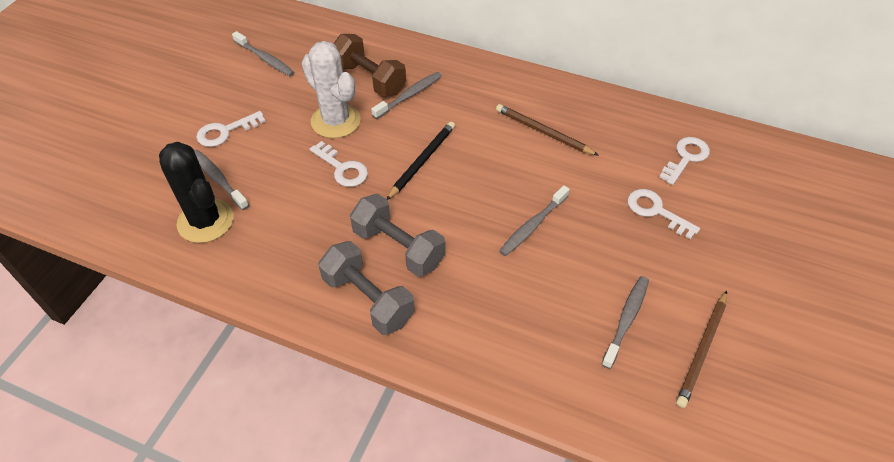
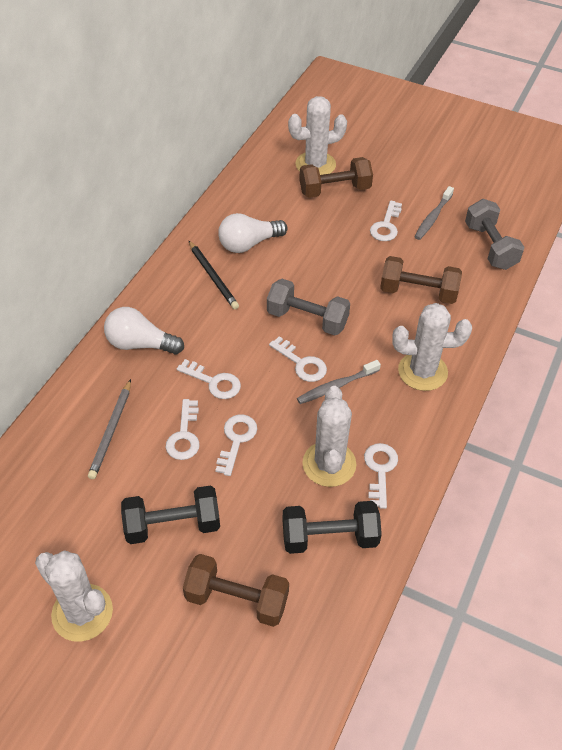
black cactus: 1 -> 0
black dumbbell: 0 -> 2
brown dumbbell: 1 -> 3
brown pencil: 2 -> 0
grey pencil: 0 -> 1
grey toothbrush: 5 -> 2
white cactus: 1 -> 4
white key: 4 -> 6
white light bulb: 0 -> 2

